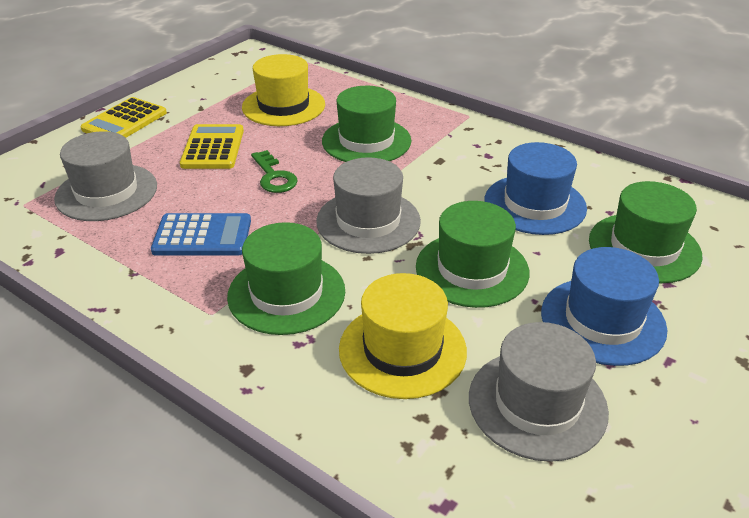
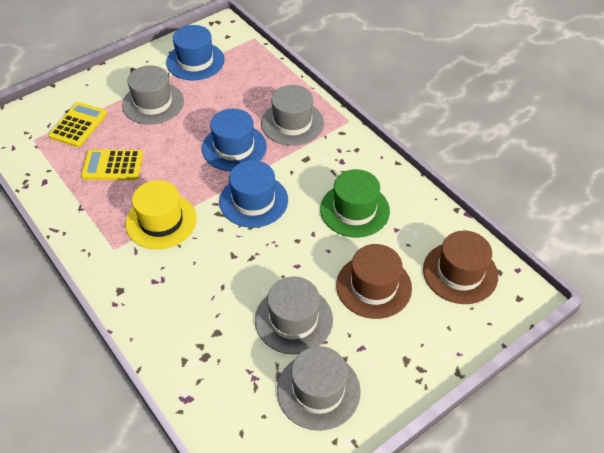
blue calculator: 1 -> 0
blue hat: 2 -> 3
brown hat: 0 -> 2
green hat: 4 -> 1
green key: 1 -> 0
grey hat: 3 -> 4
yellow hat: 2 -> 1

